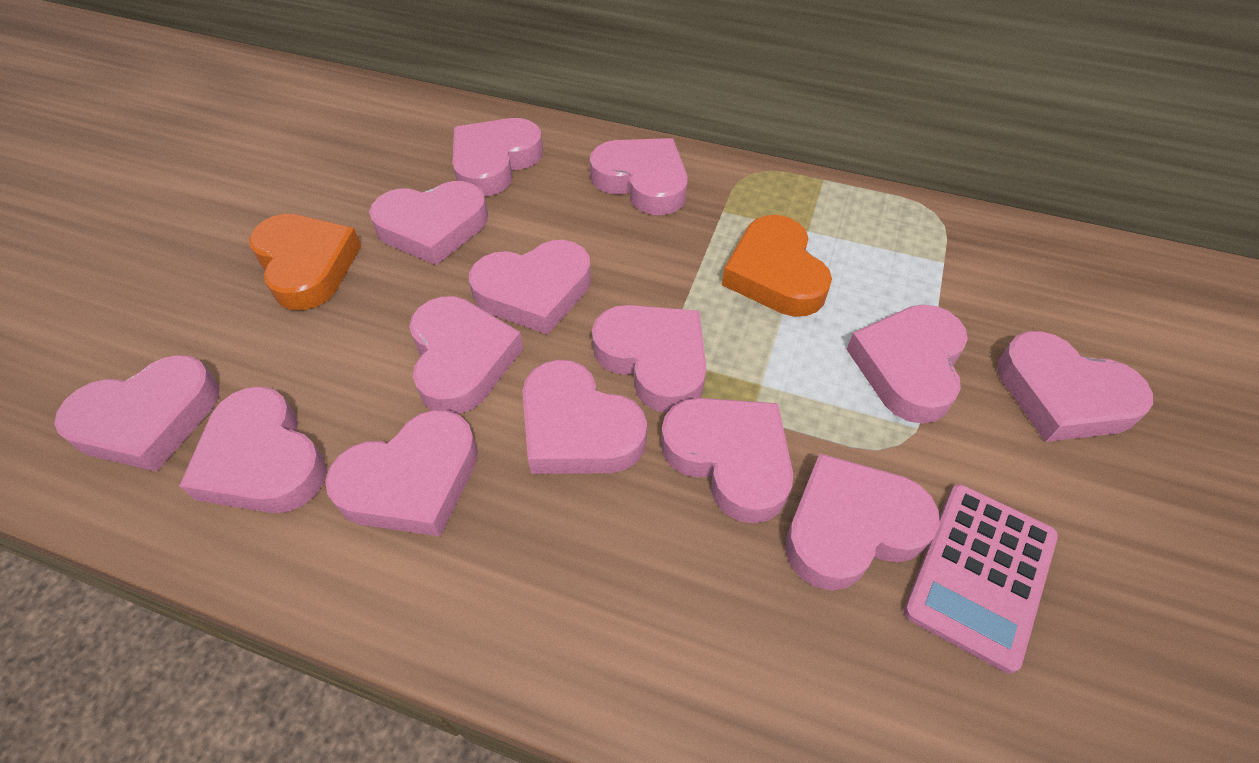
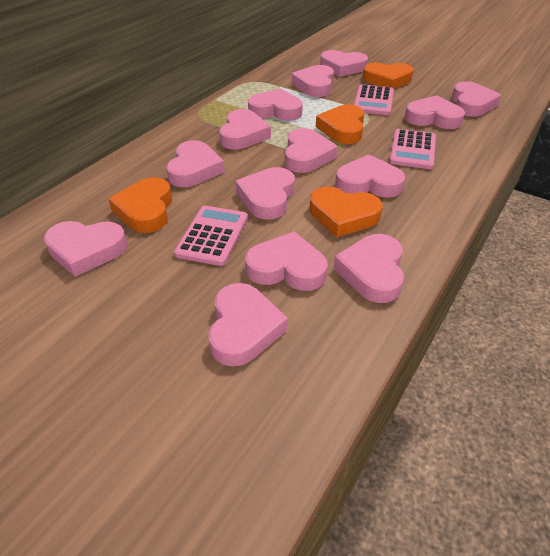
orange heart: 2 -> 4
pink calculator: 1 -> 3

